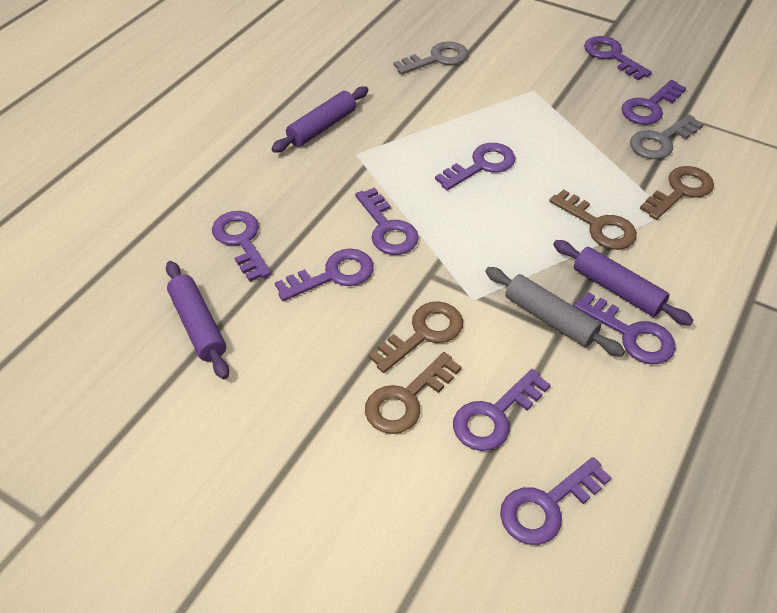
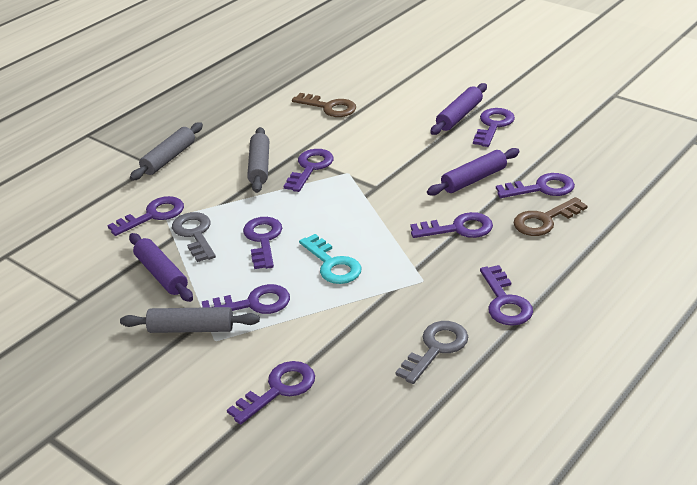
brown key: 4 -> 2
grey rolling pin: 1 -> 3
turquoise key: 0 -> 1

